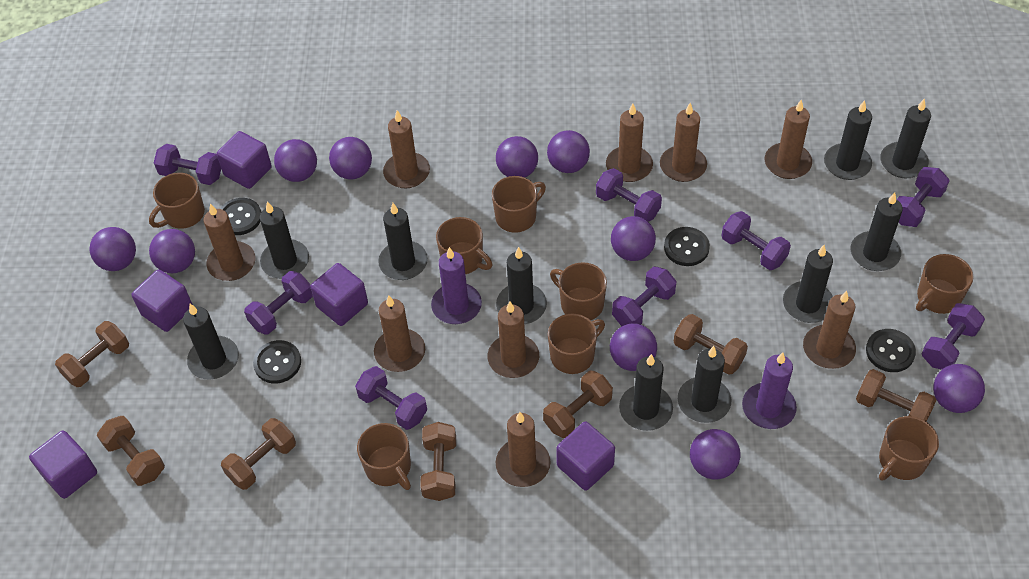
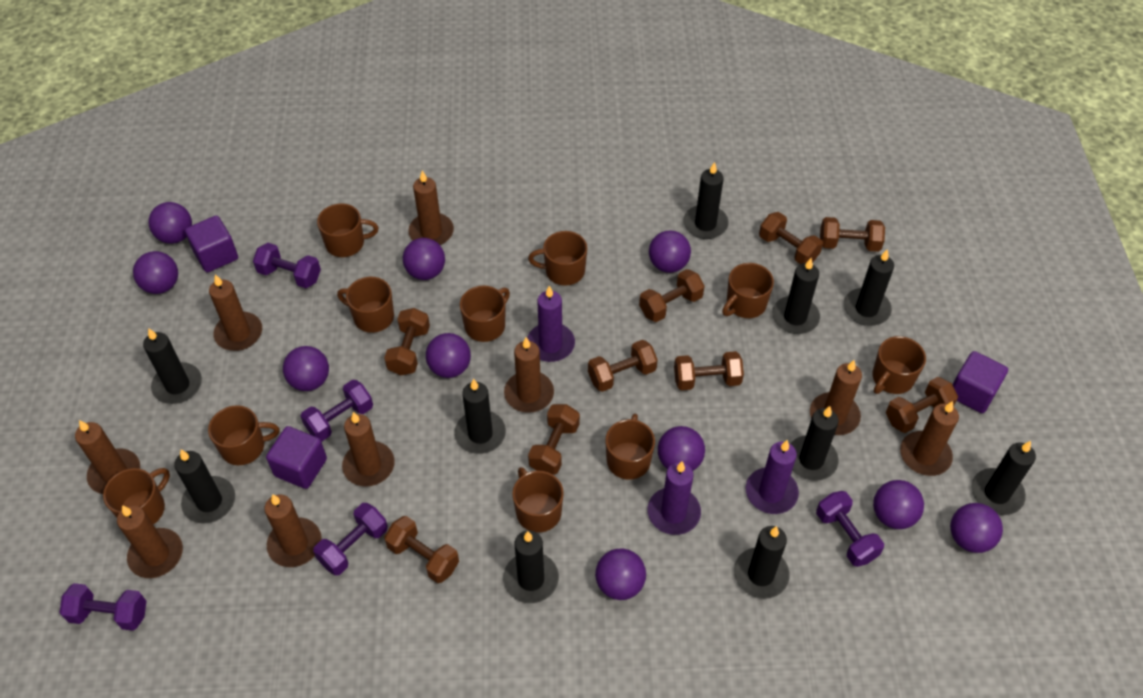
black button: 4 -> 0
brown dumbbell: 7 -> 9
brown mug: 8 -> 10
purple candle: 2 -> 3
purple cube: 5 -> 3
purple dumbbell: 8 -> 5

